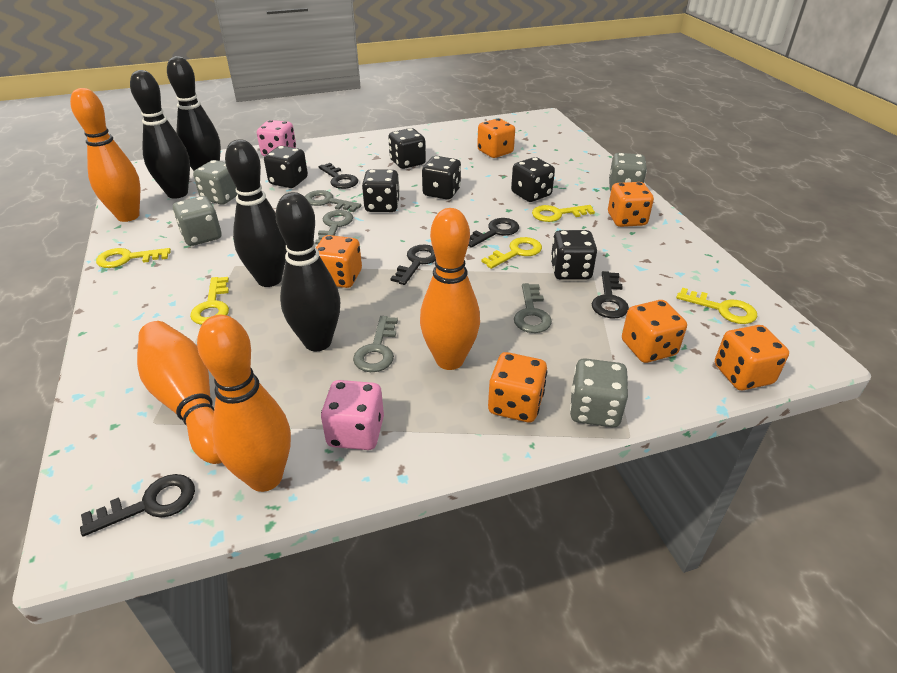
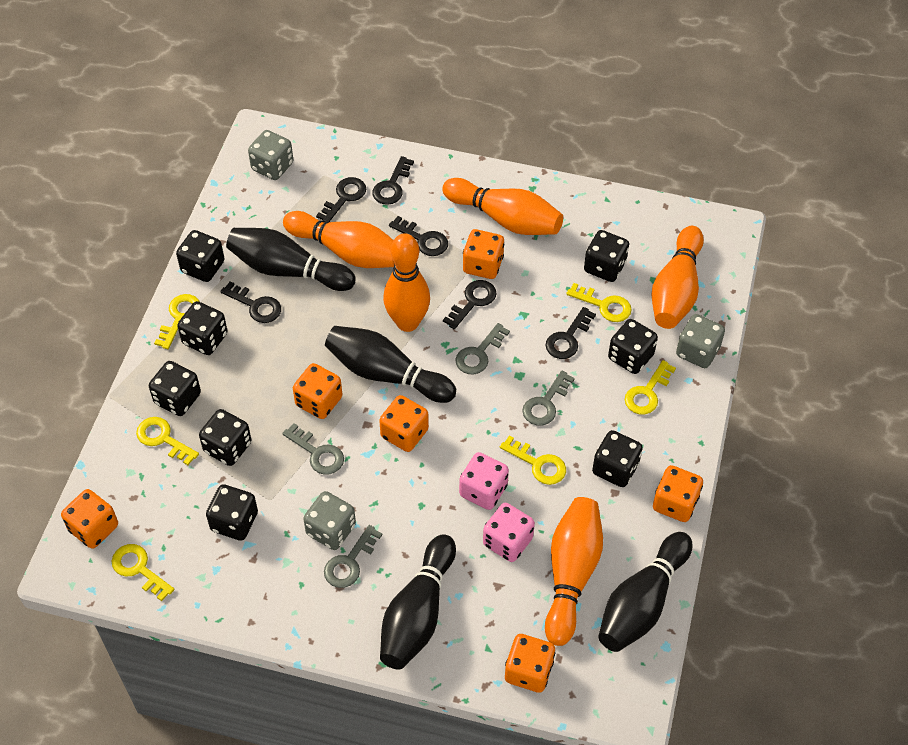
black dice: 6 -> 8
black key: 5 -> 6
grey dice: 4 -> 3
orange bowling pin: 4 -> 5
yellow key: 5 -> 6

